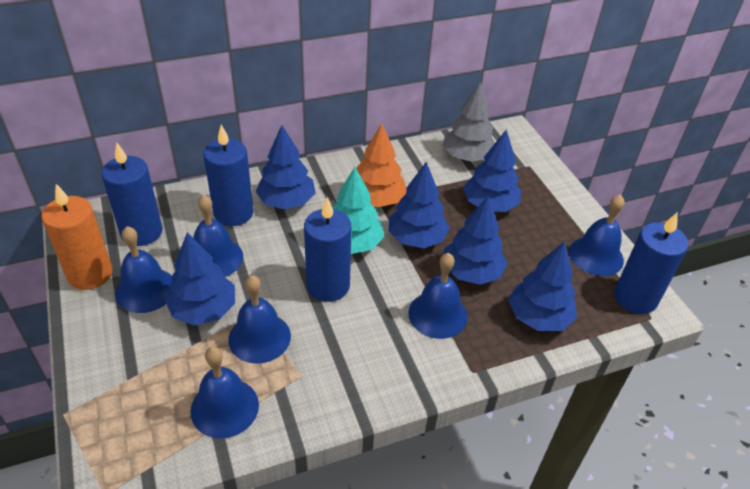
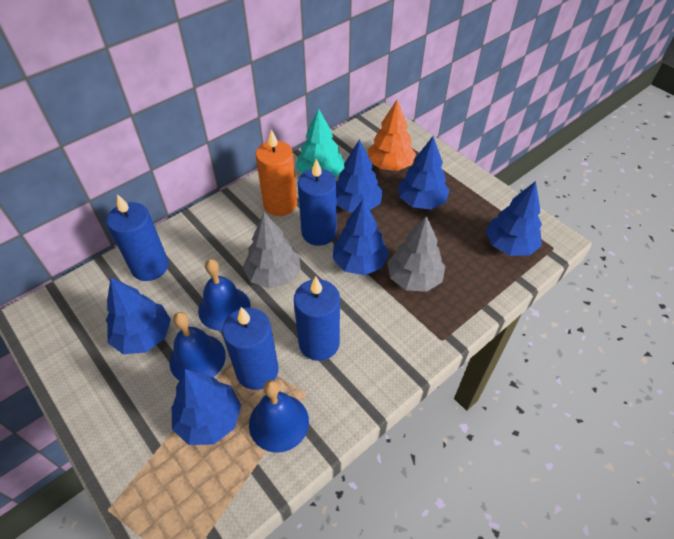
blue bell: 6 -> 3
grey tree: 1 -> 2

